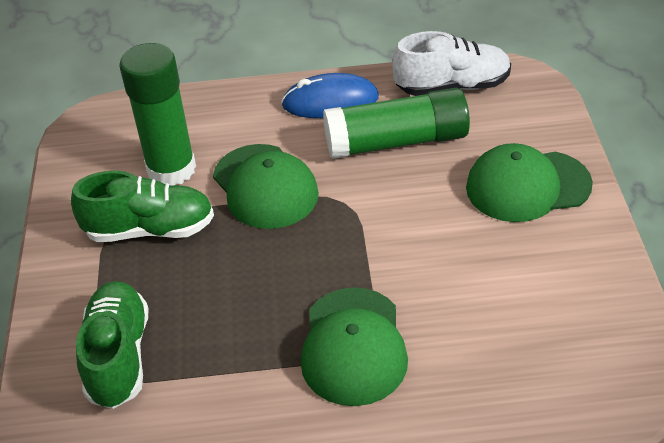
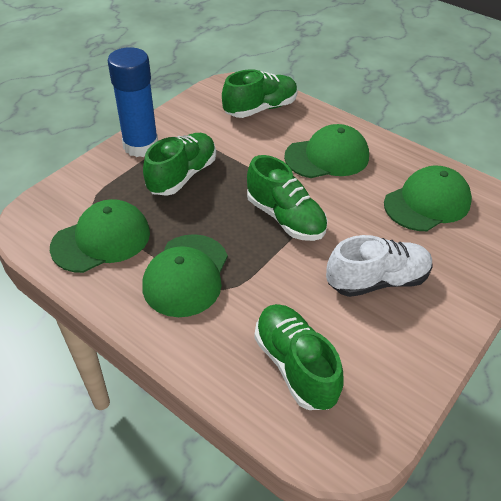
blue glue stick: 0 -> 1
blue mouse: 1 -> 0
green cap: 3 -> 4
green glue stick: 2 -> 0
green shoe: 2 -> 4

